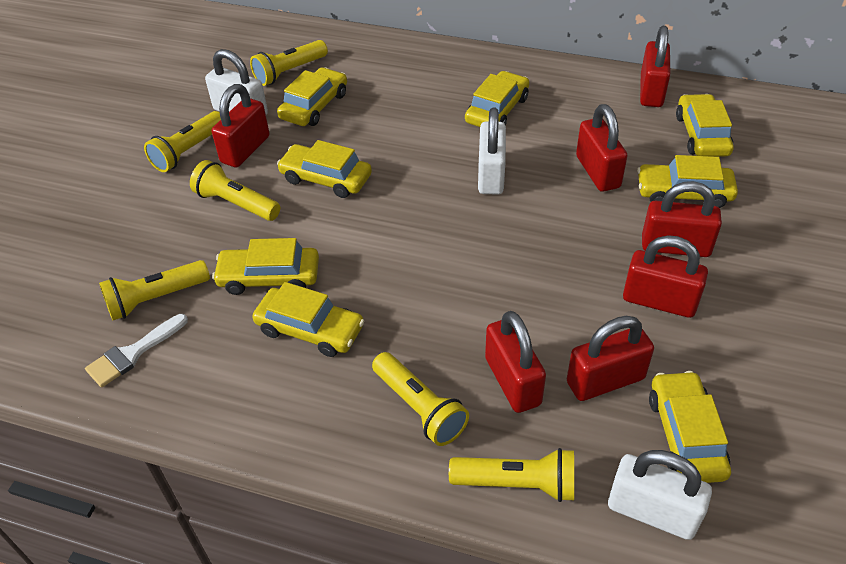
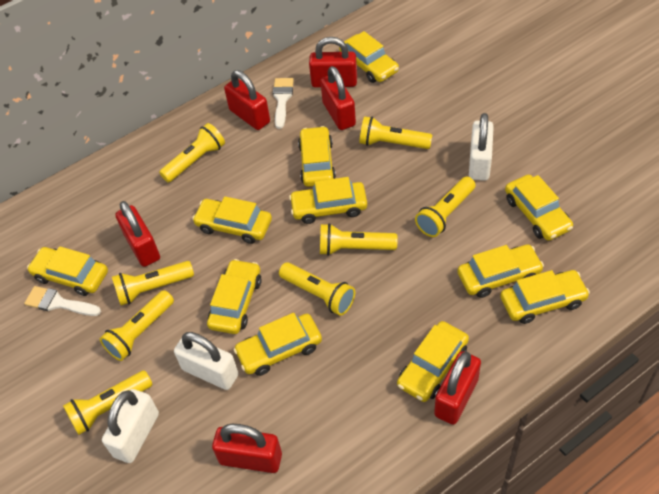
red padlock: 7 -> 6
white brush: 1 -> 2
yellow car: 8 -> 11
yellow flashlight: 6 -> 8

